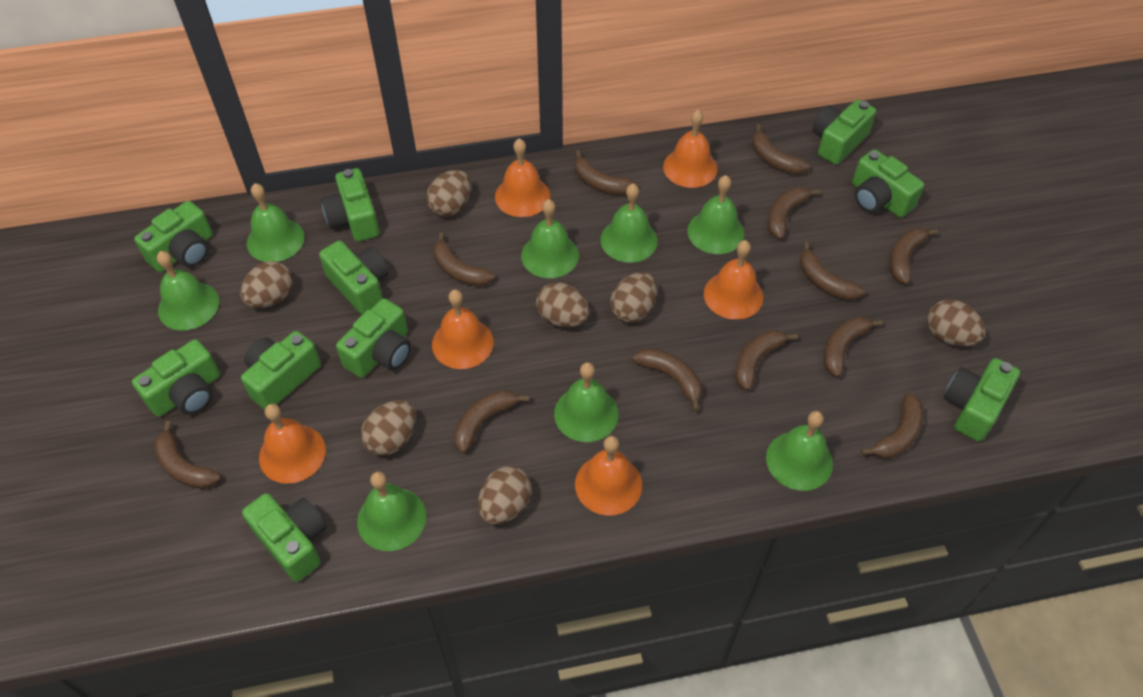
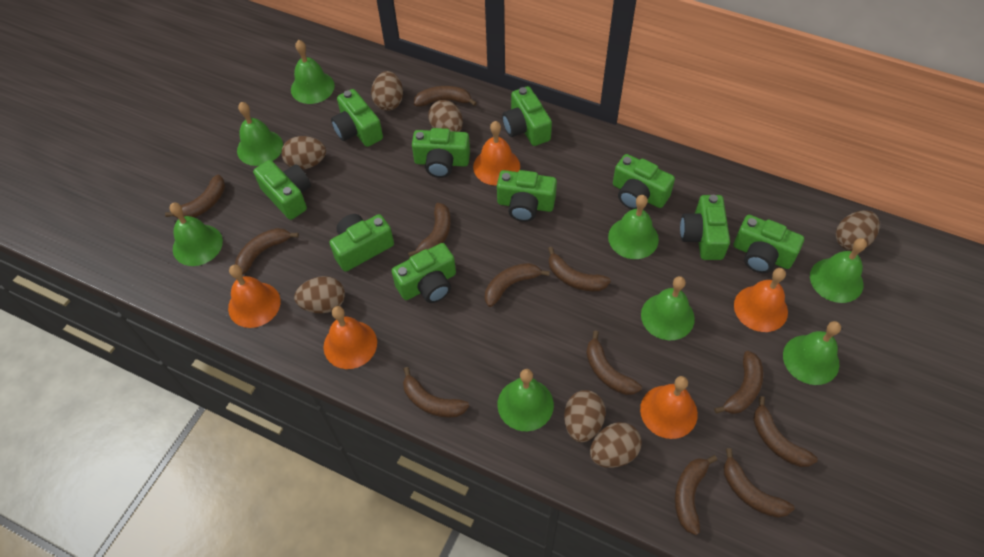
orange bell: 6 -> 5

